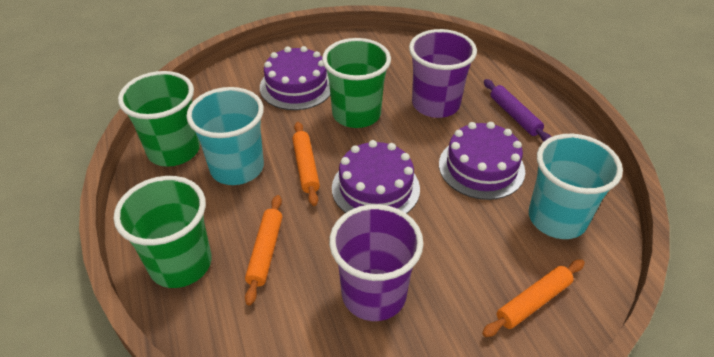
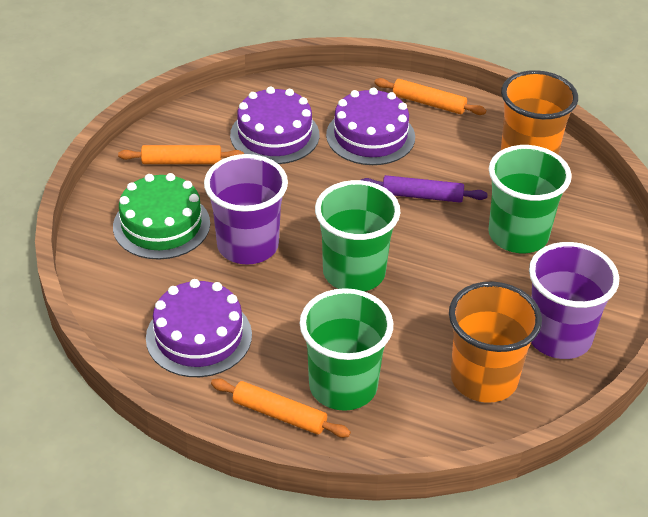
green cake: 0 -> 1
orange cup: 0 -> 2
turquoise cup: 2 -> 0

